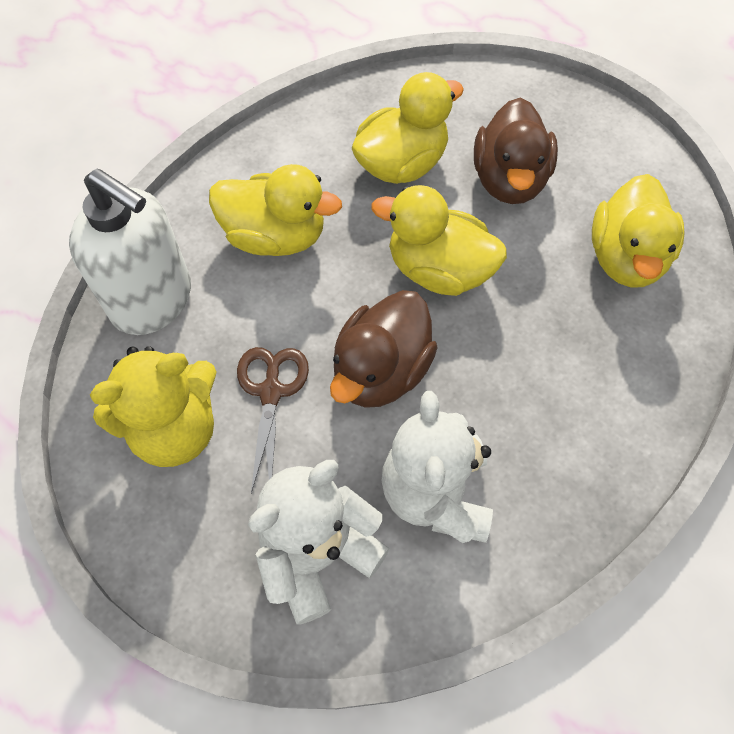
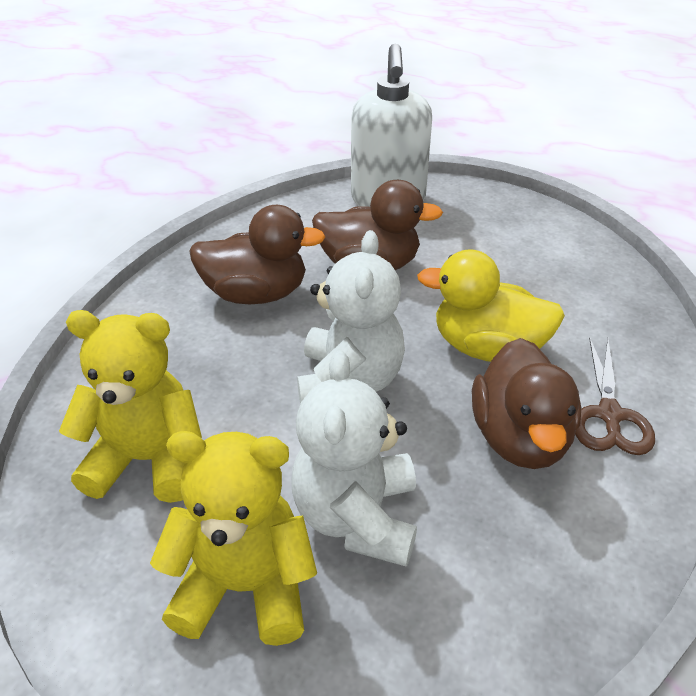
brown duck: 2 -> 3
yellow duck: 4 -> 1
yellow teddy bear: 1 -> 2

